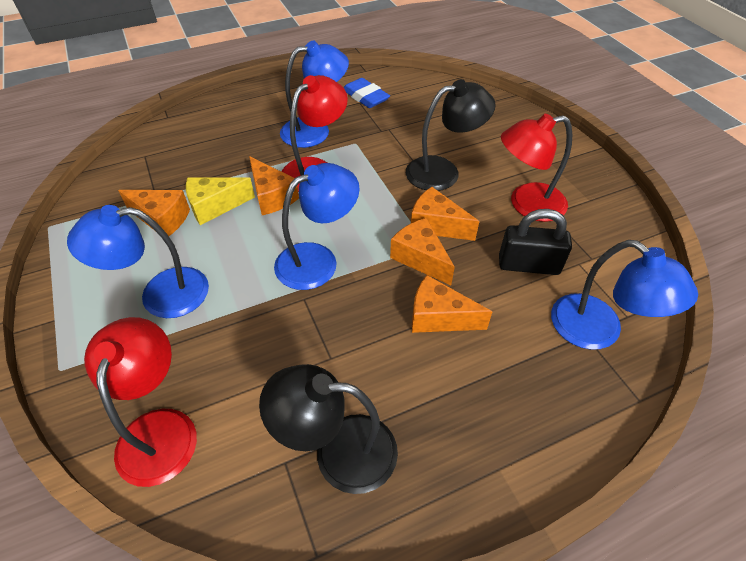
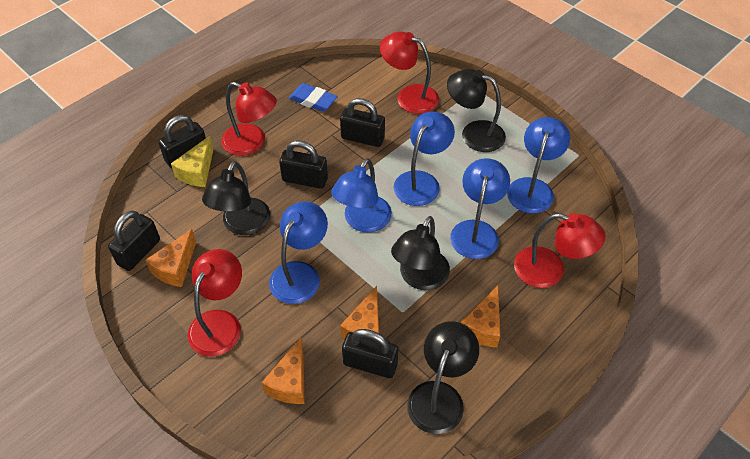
black lamp: 2 -> 4
black padlock: 1 -> 5
blue lamp: 4 -> 5
orange cheese: 5 -> 4
red lamp: 3 -> 4

